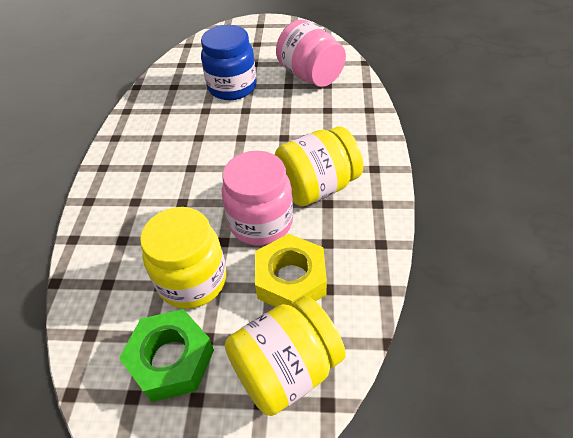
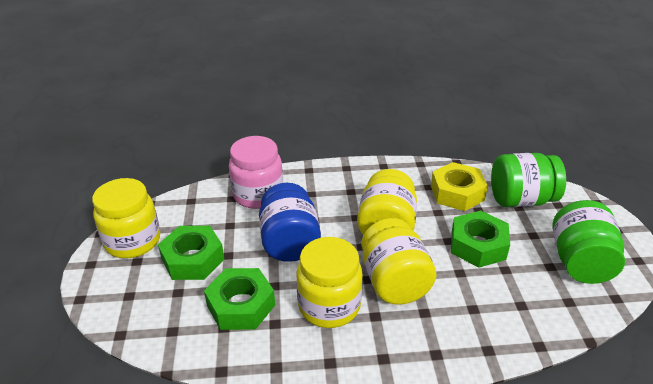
green jar: 0 -> 2
green nut: 1 -> 3
pink jar: 2 -> 1
yellow jar: 3 -> 4

